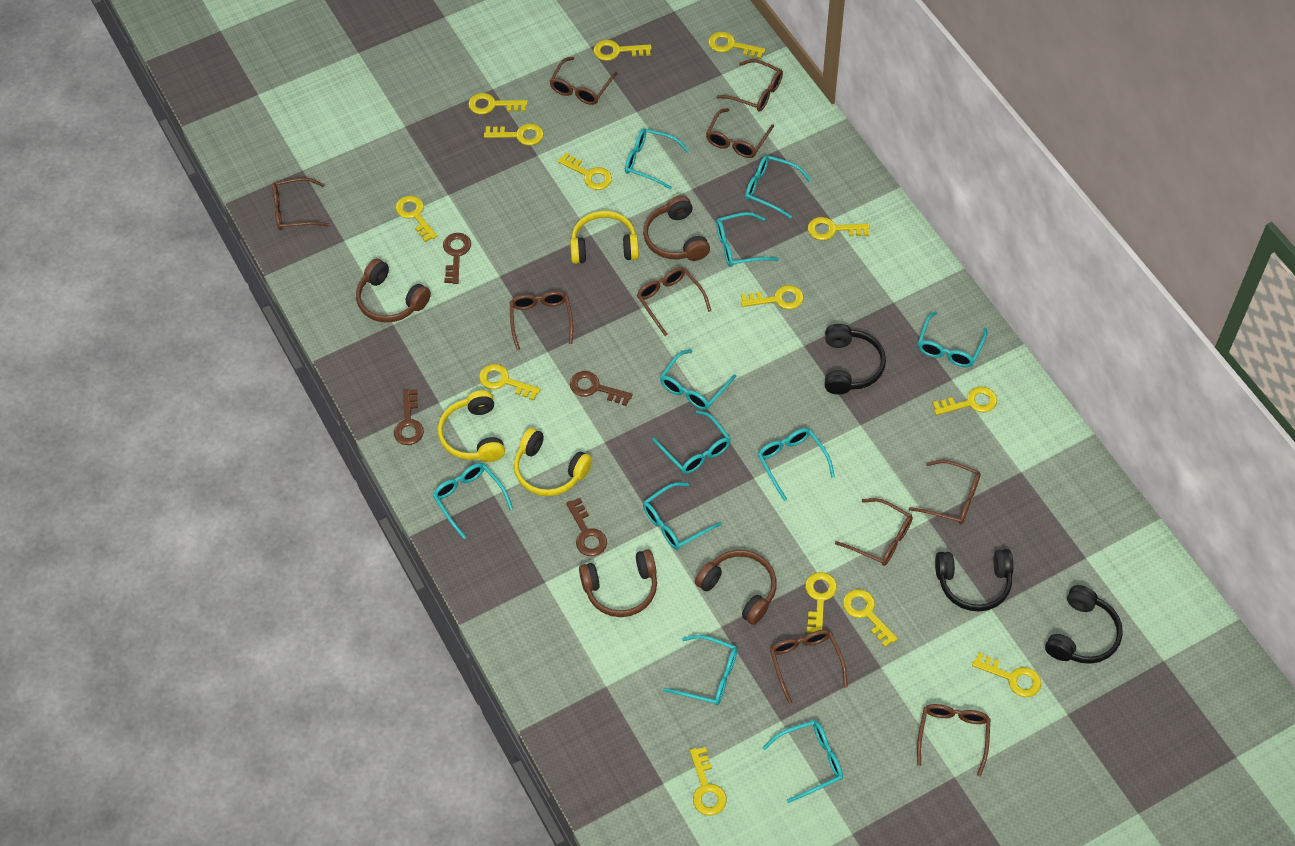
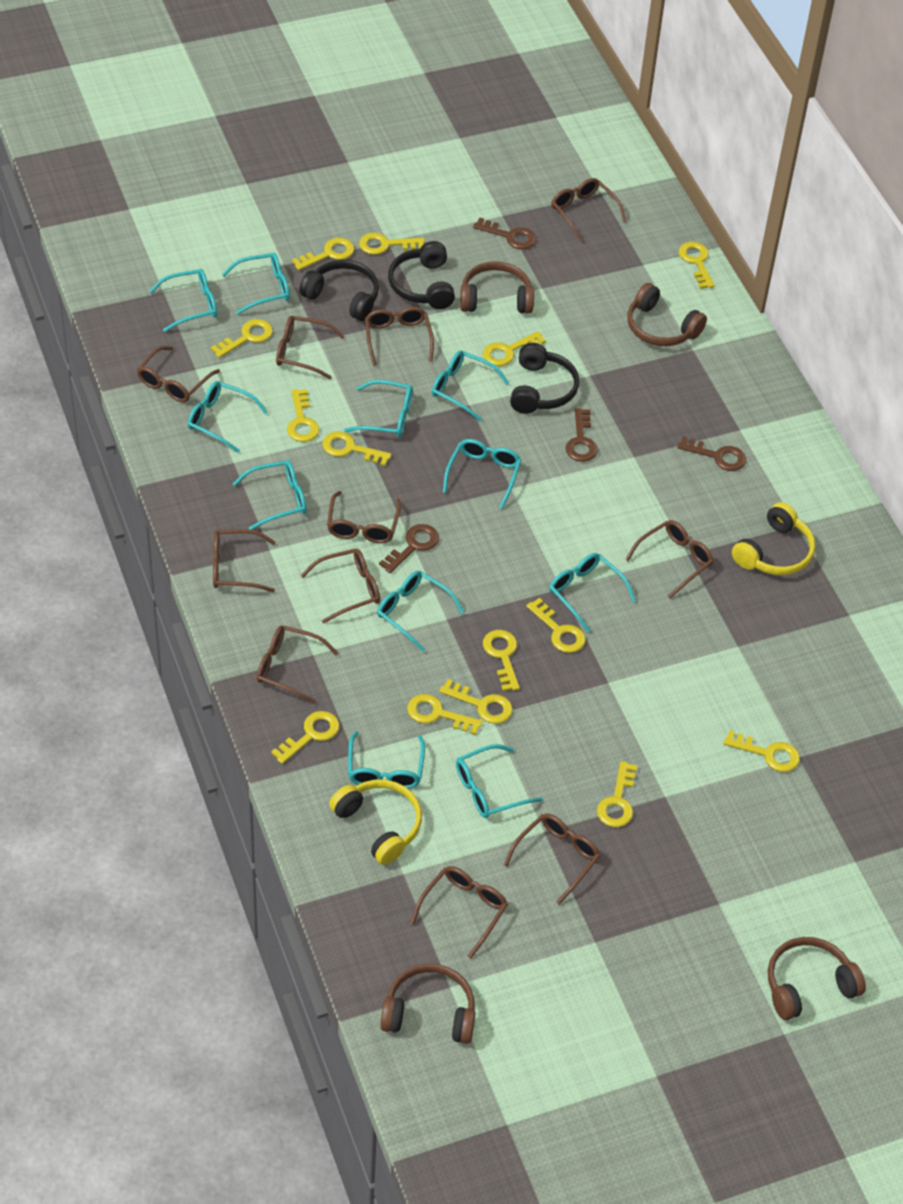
brown glasses: 10 -> 11
yellow headphones: 3 -> 2

